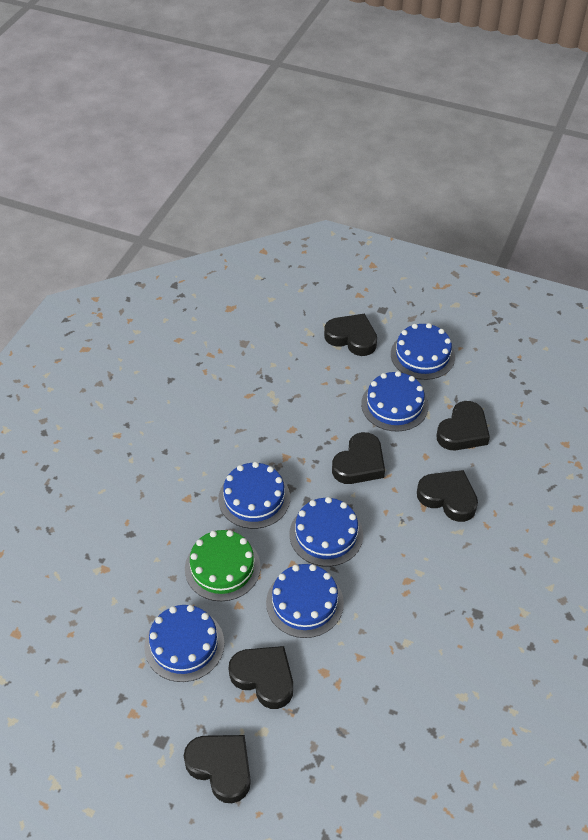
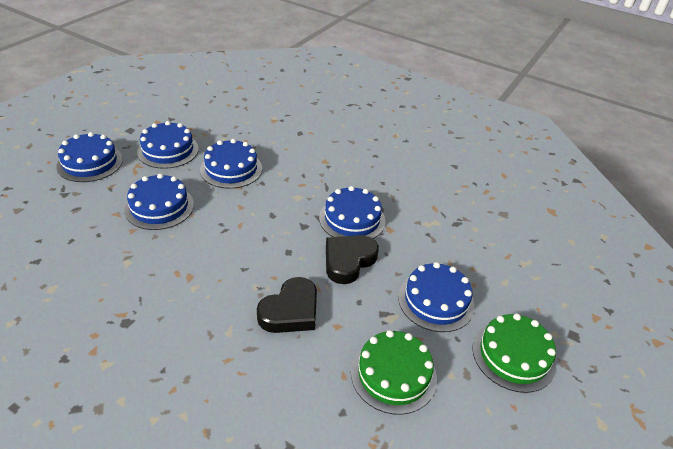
black heart: 6 -> 2
green cake: 1 -> 2

